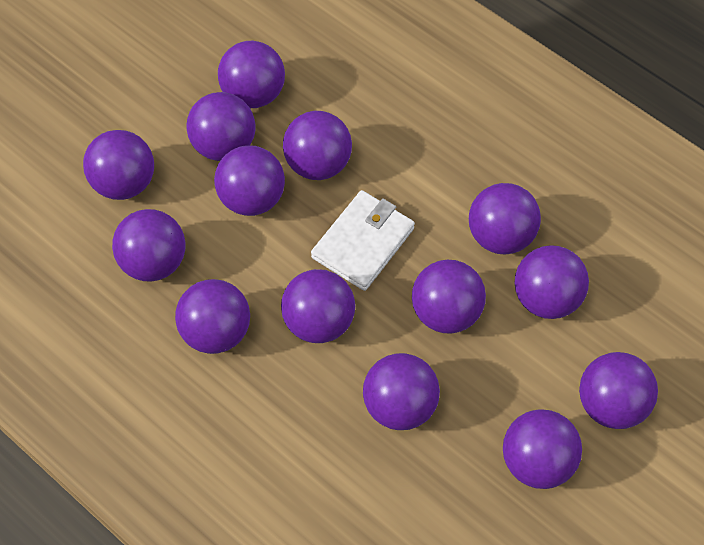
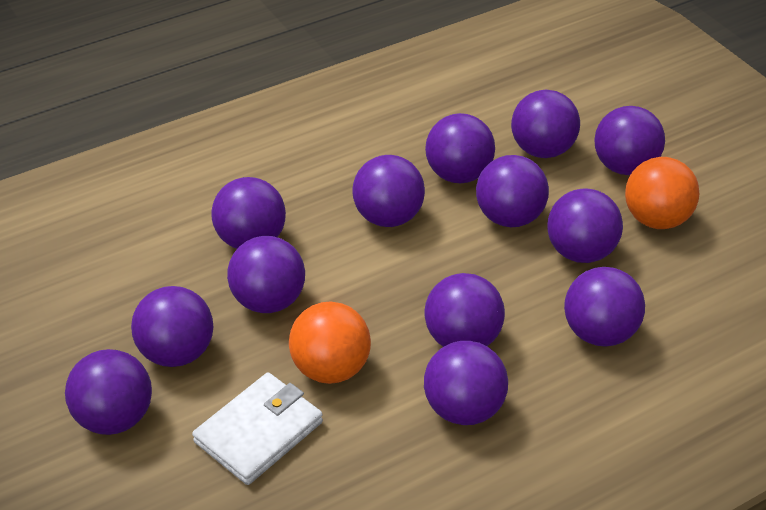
orange ball: 0 -> 2
purple ball: 14 -> 13

